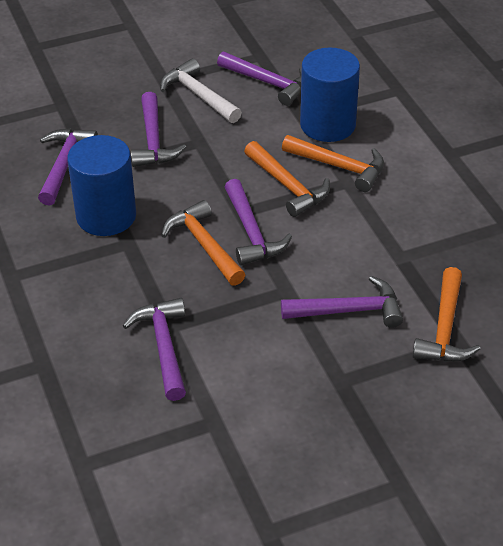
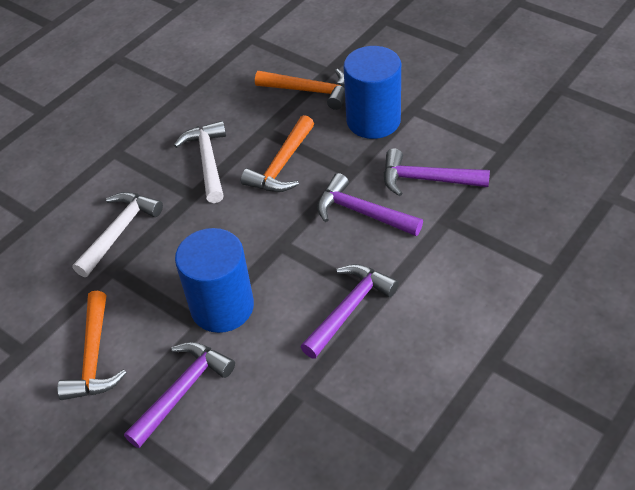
orange hammer: 4 -> 3
purple hammer: 6 -> 4
white hammer: 1 -> 2

